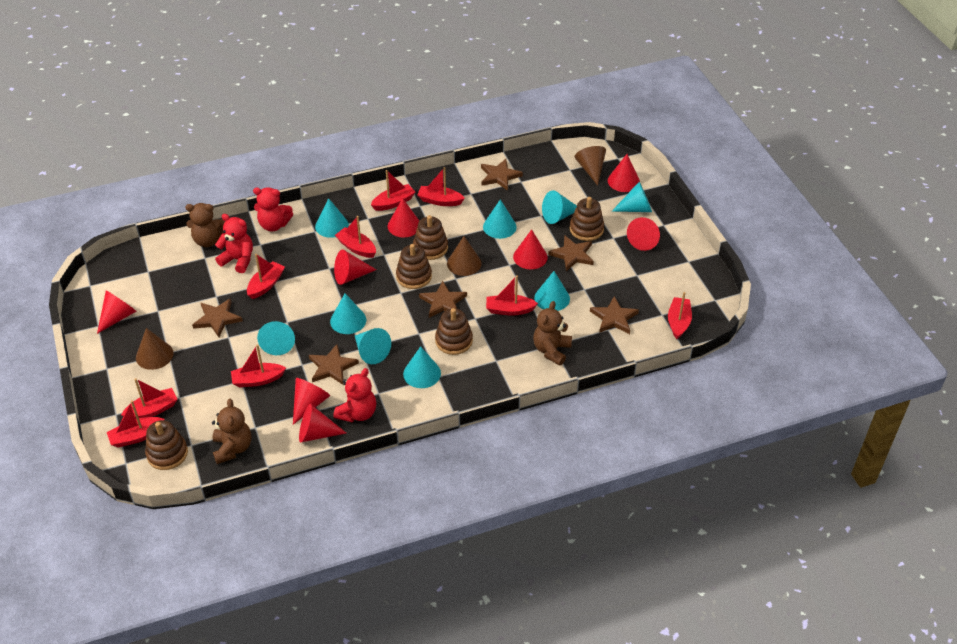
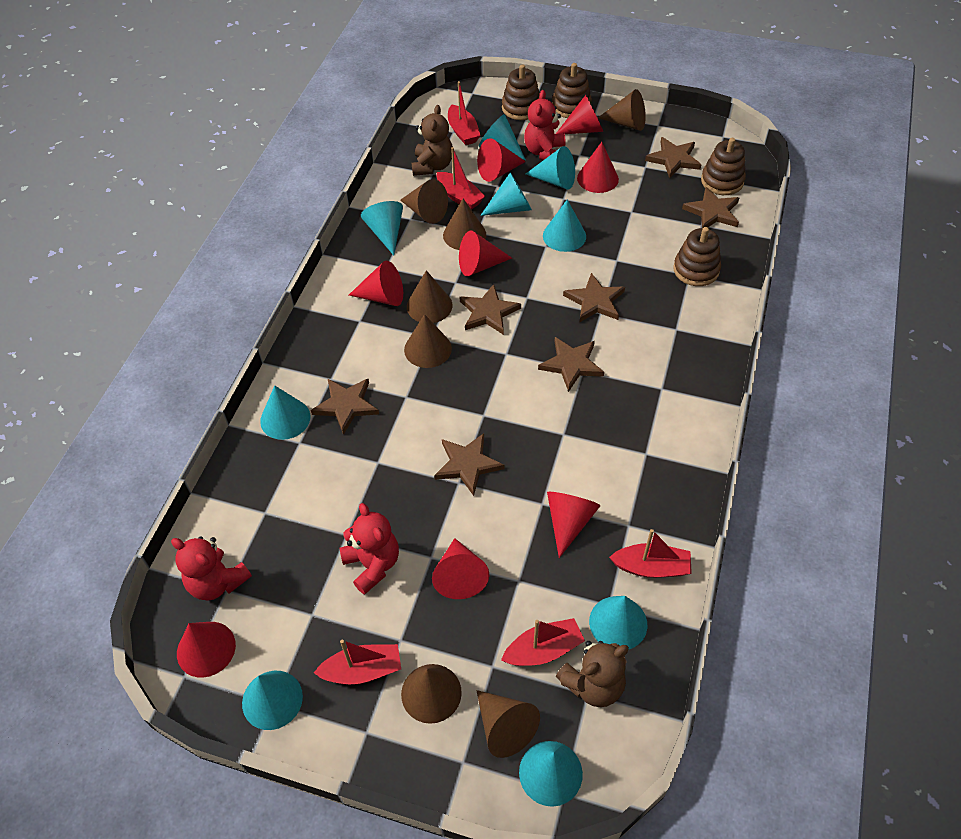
brown cone: 3 -> 7
brown stacking toy: 5 -> 4
brown star: 6 -> 7
brown teddy bear: 3 -> 2
red boat: 9 -> 5

